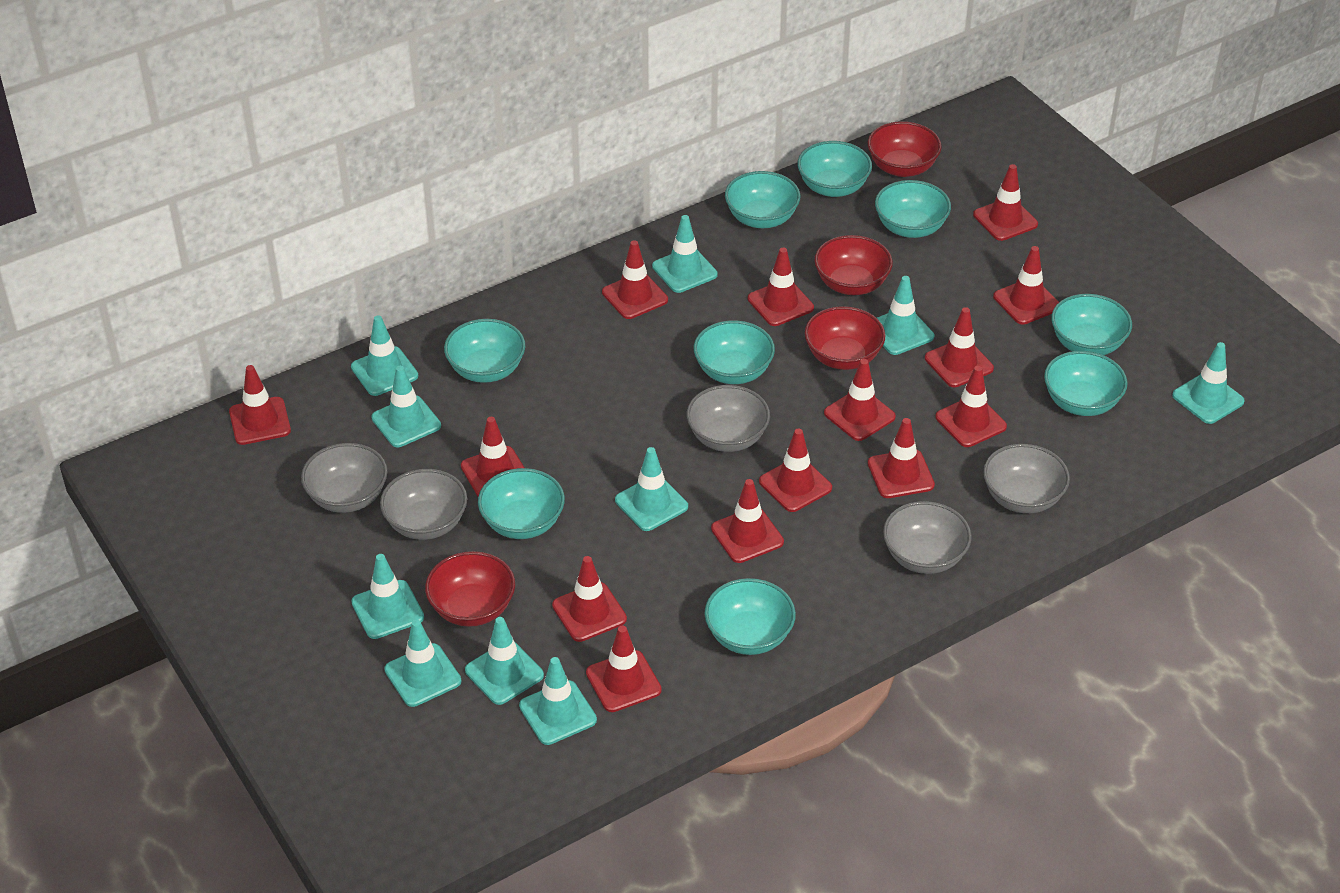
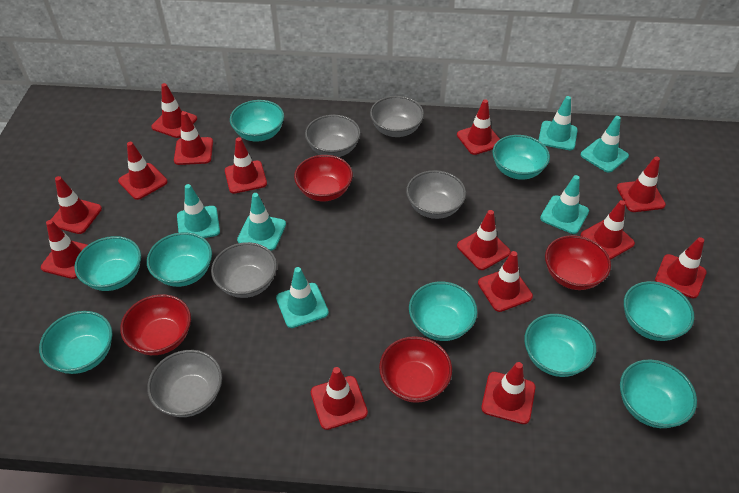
turquoise traffic cone: 10 -> 6

